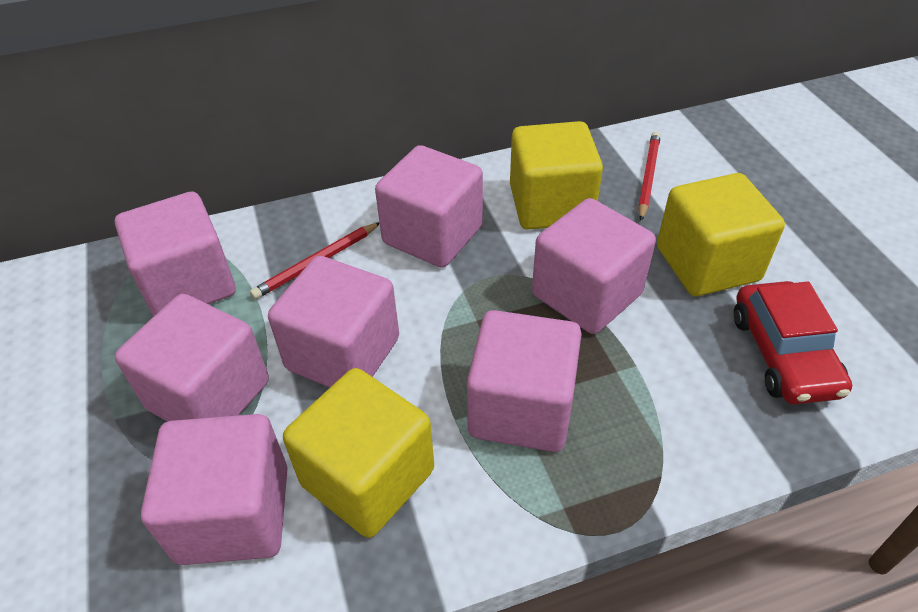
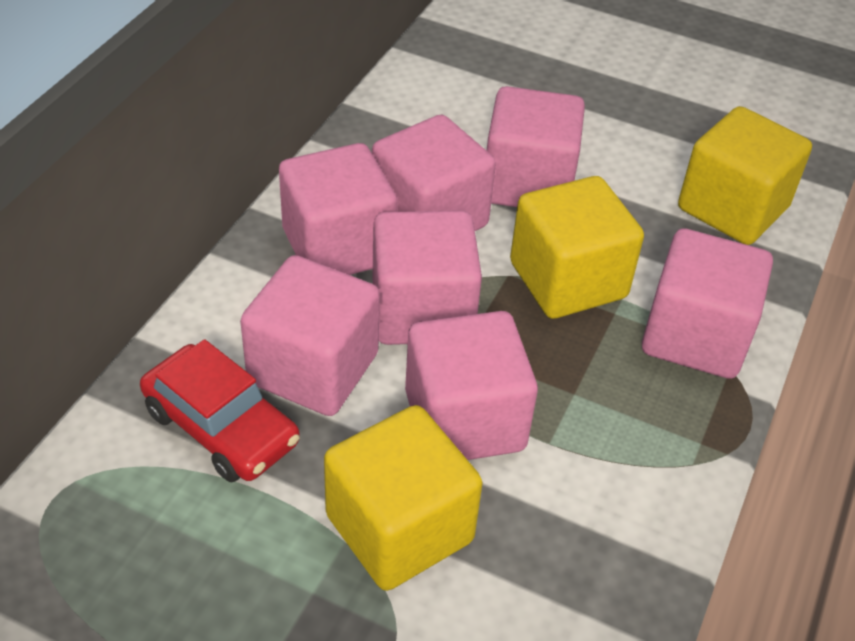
red pencil: 2 -> 0

